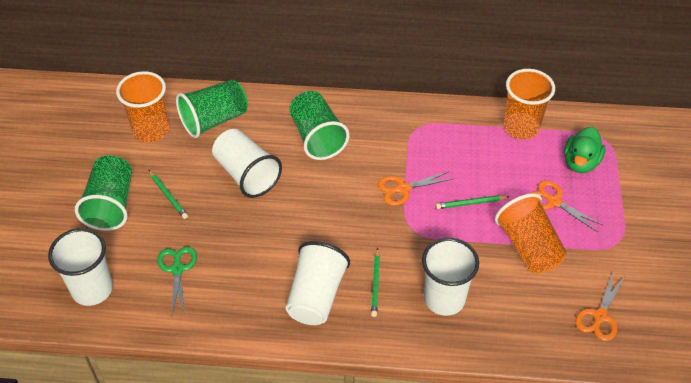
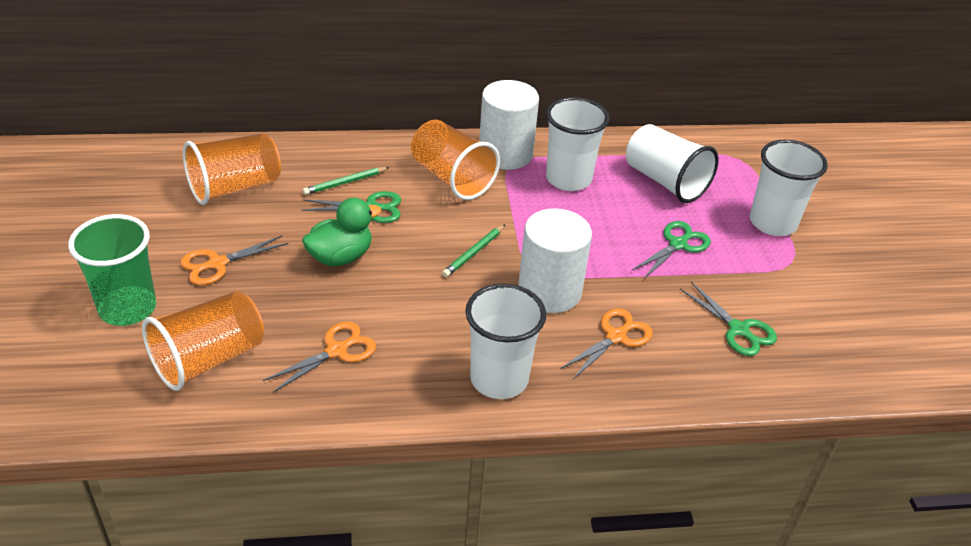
green cup: 3 -> 1
green pencil: 3 -> 2
green scissors: 1 -> 3
white cylinder: 0 -> 2

